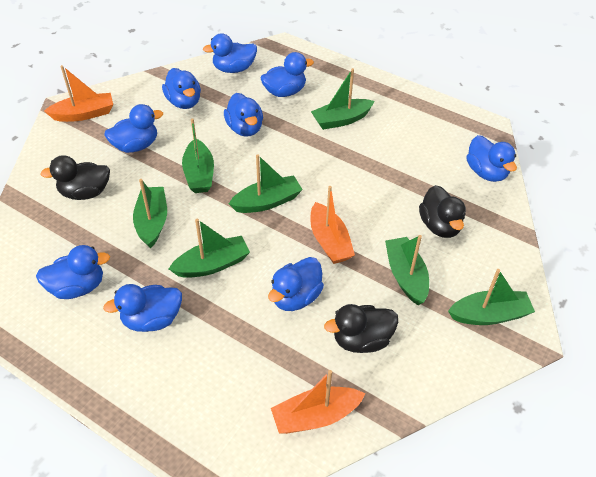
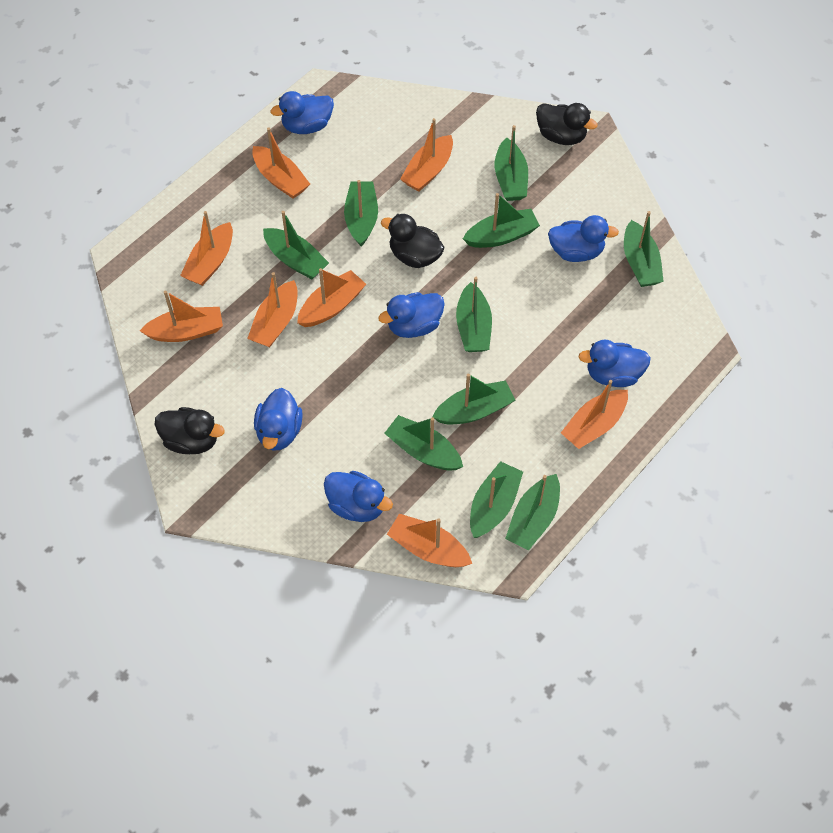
blue duck: 9 -> 6
green boat: 7 -> 10
orange boat: 3 -> 8

